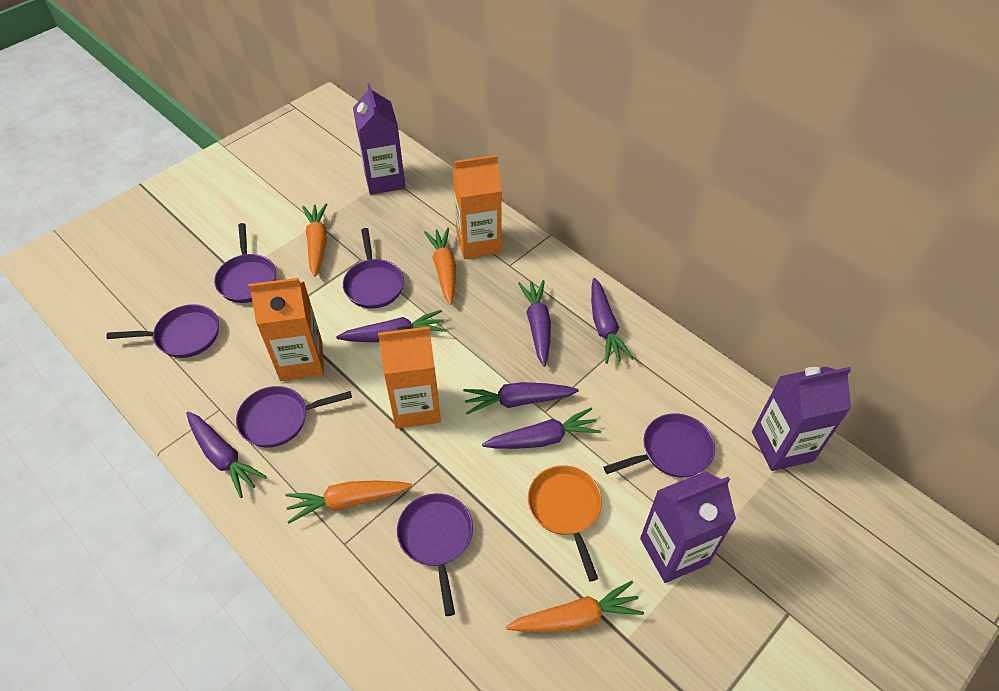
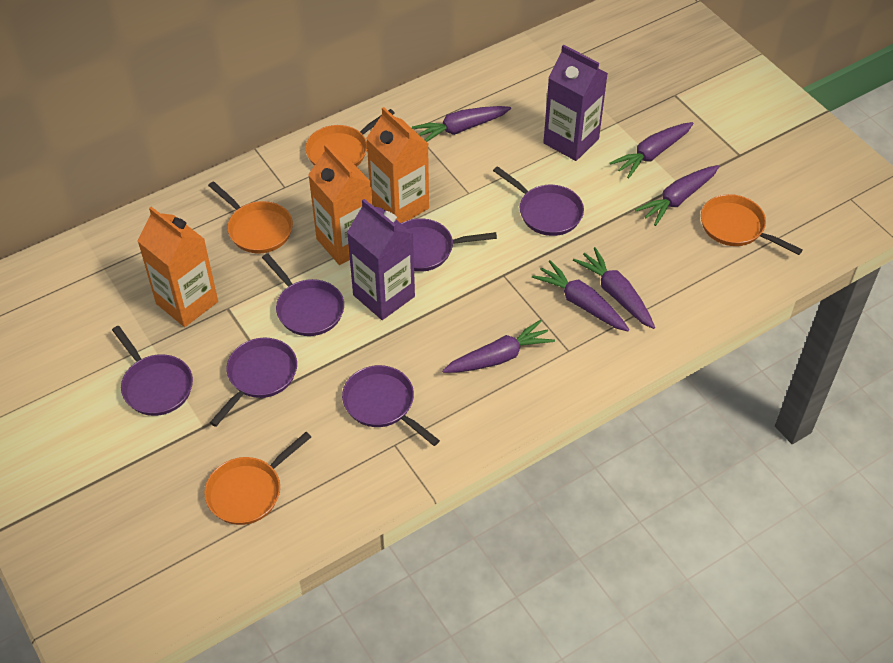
orange carrot: 4 -> 0
orange pan: 1 -> 4
purple carton: 3 -> 2

